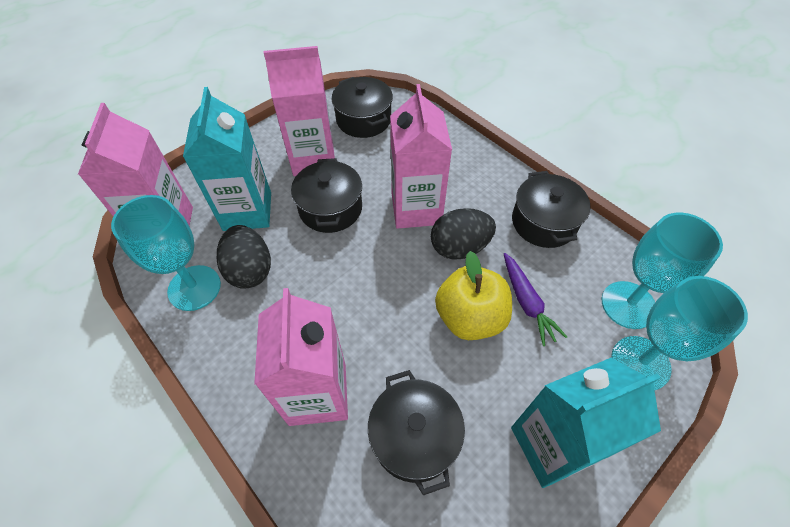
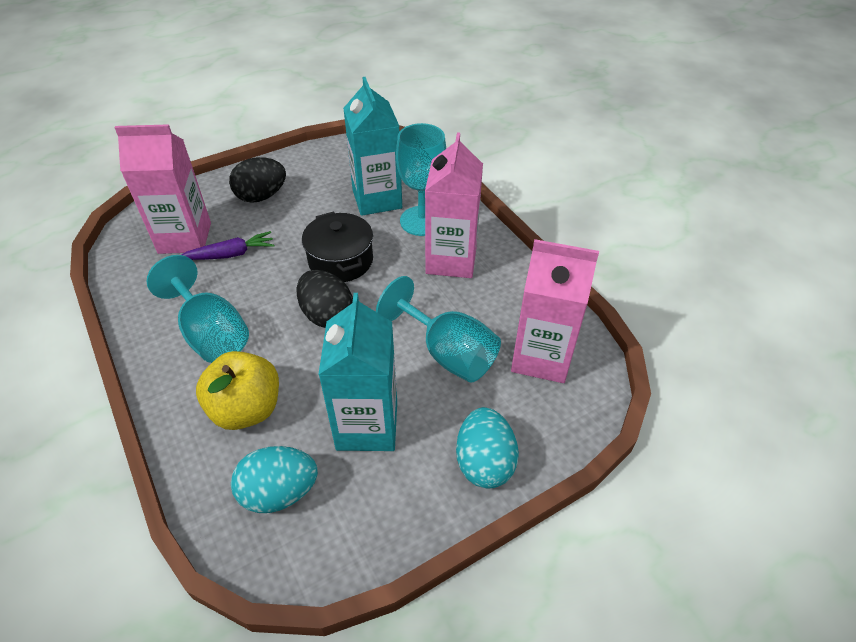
black pot: 4 -> 1
pink carton: 4 -> 3
turquoise egg: 0 -> 2

